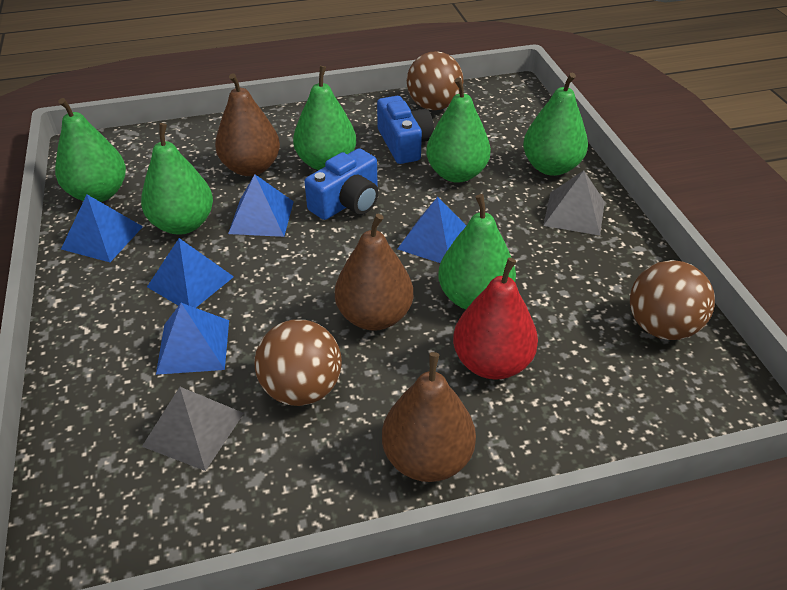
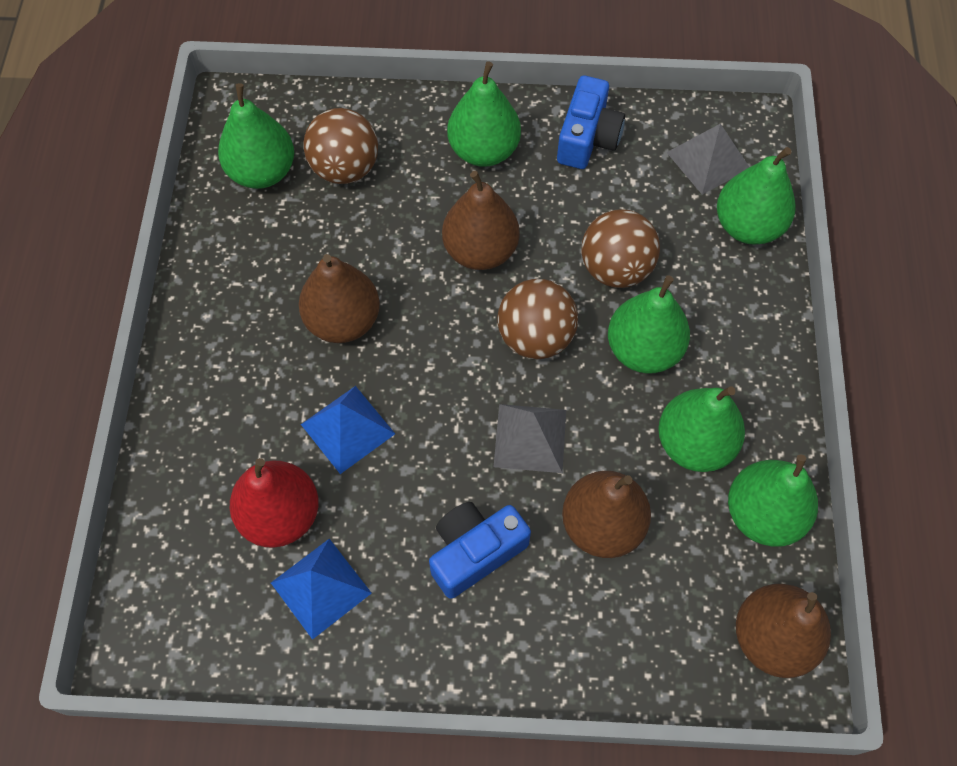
blue pyramid: 5 -> 2
brown pear: 3 -> 4

